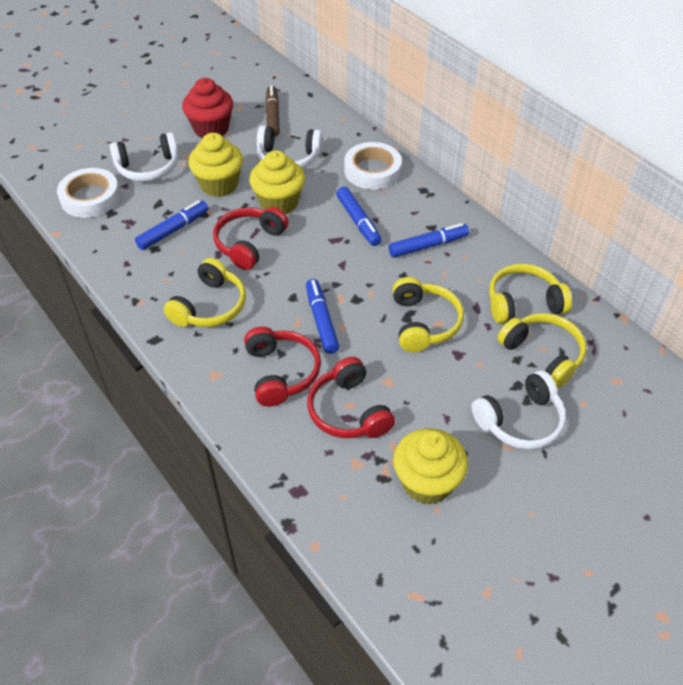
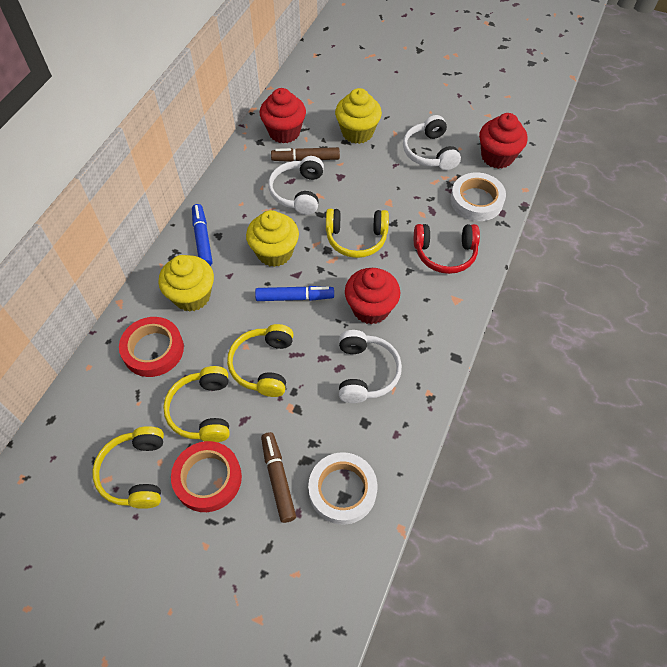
blue marker: 4 -> 2
brown marker: 1 -> 2
red cupcake: 1 -> 3
red headphones: 3 -> 1
red tape: 0 -> 2

